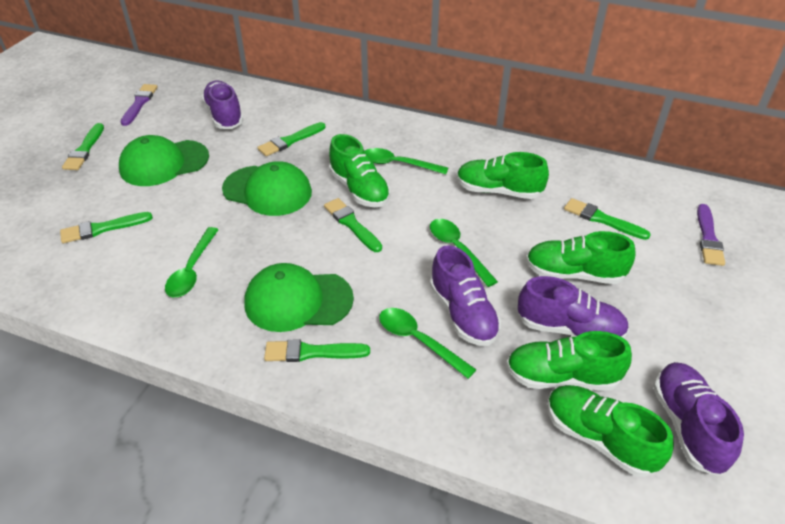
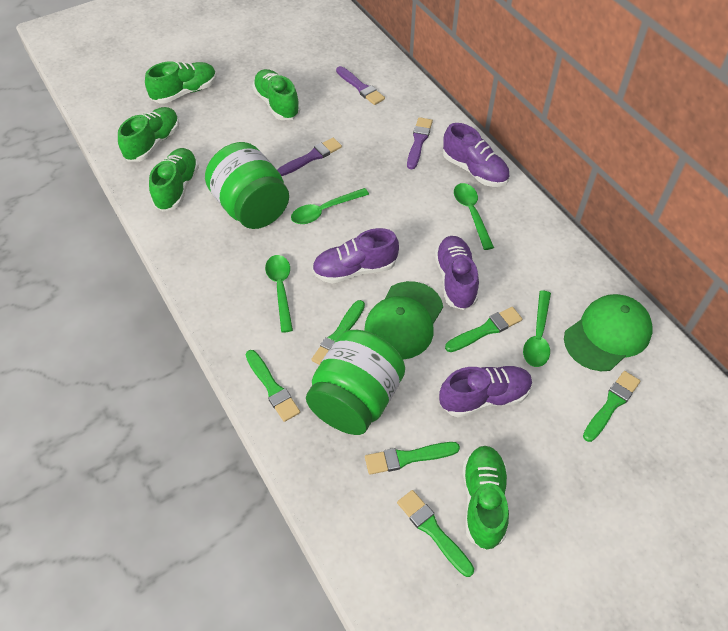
green cap: 3 -> 2
green jar: 0 -> 2
purple brush: 2 -> 3

